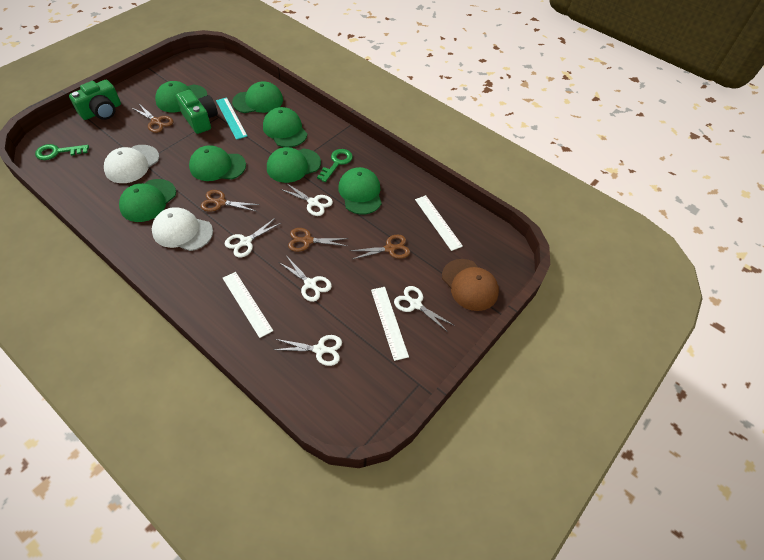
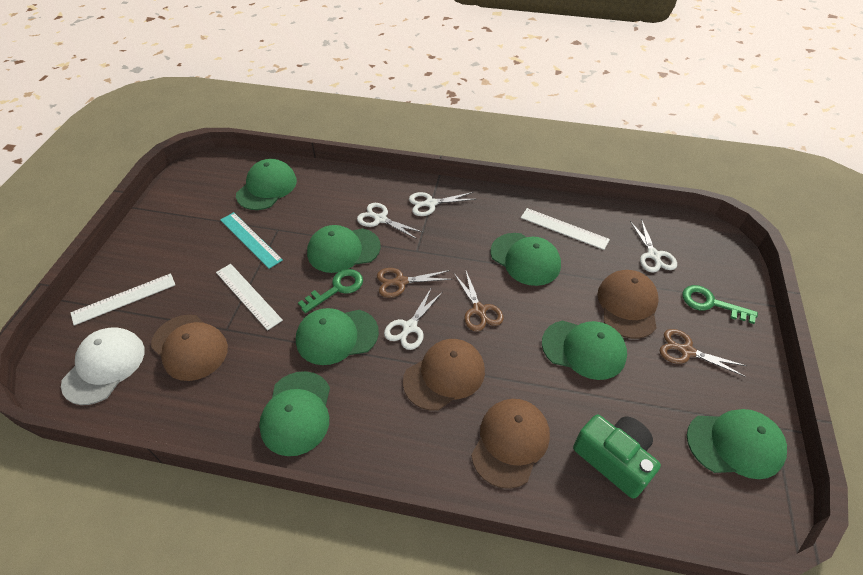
brown cap: 1 -> 4
brown scissors: 4 -> 3
green camera: 2 -> 1
white cap: 2 -> 1
white scissors: 5 -> 4

